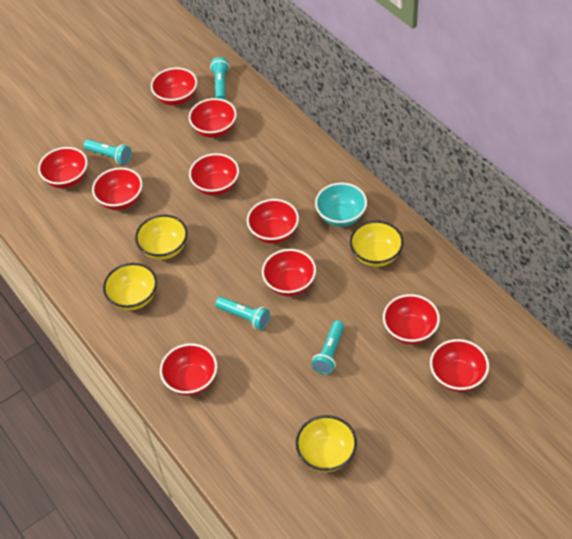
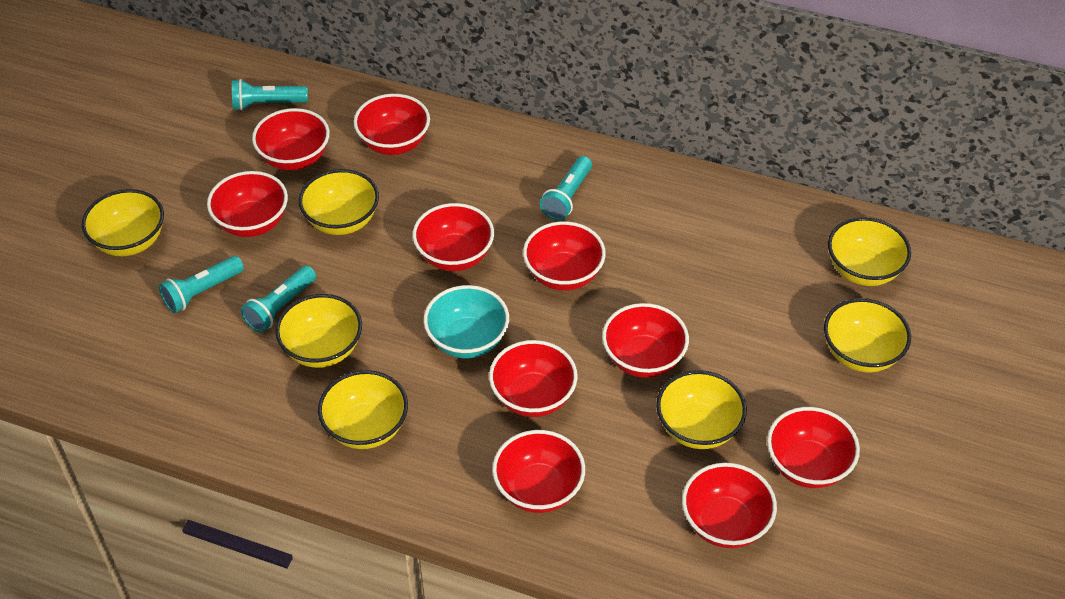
yellow bowl: 4 -> 7

